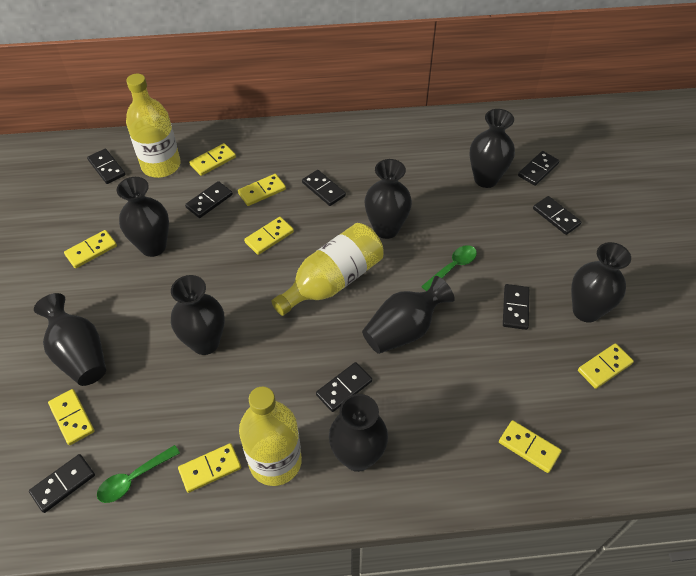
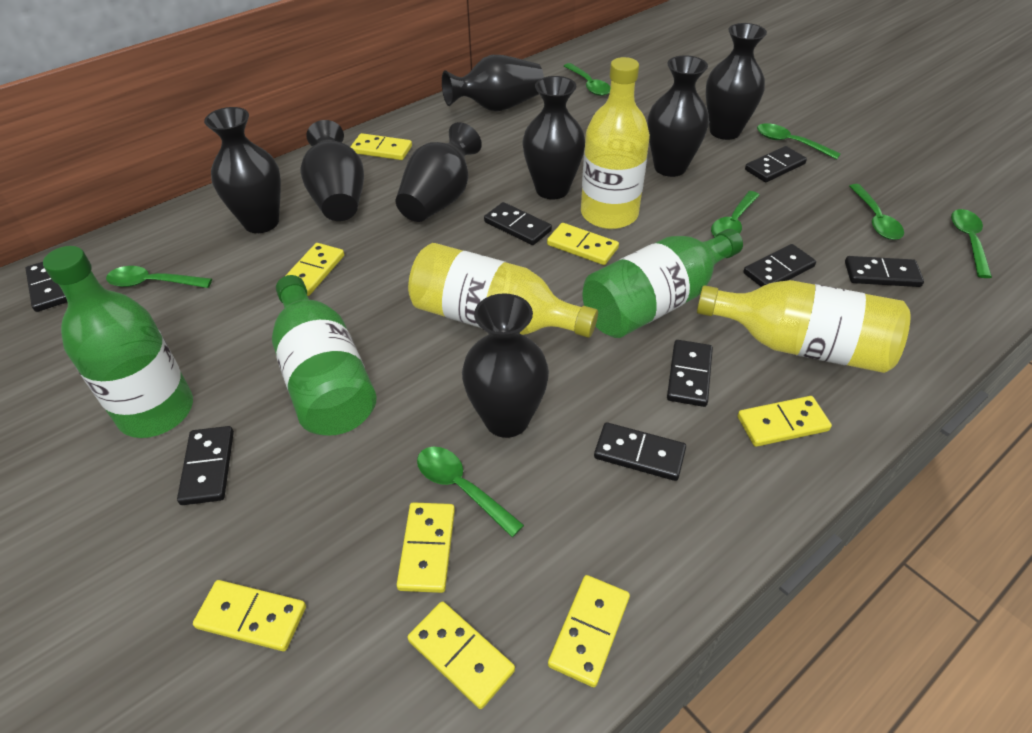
green bottle: 0 -> 3
green spoon: 2 -> 7

